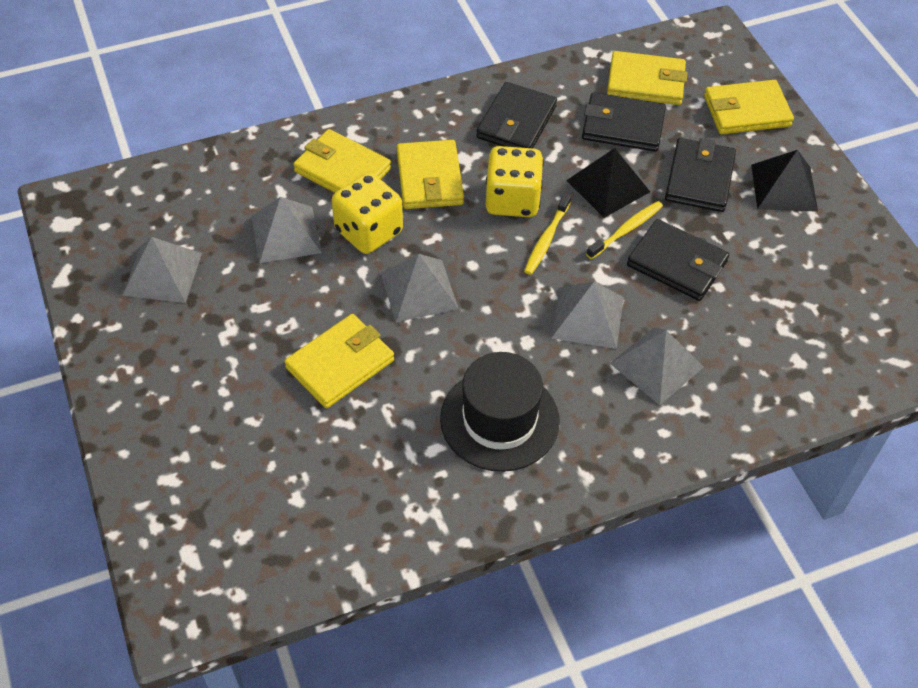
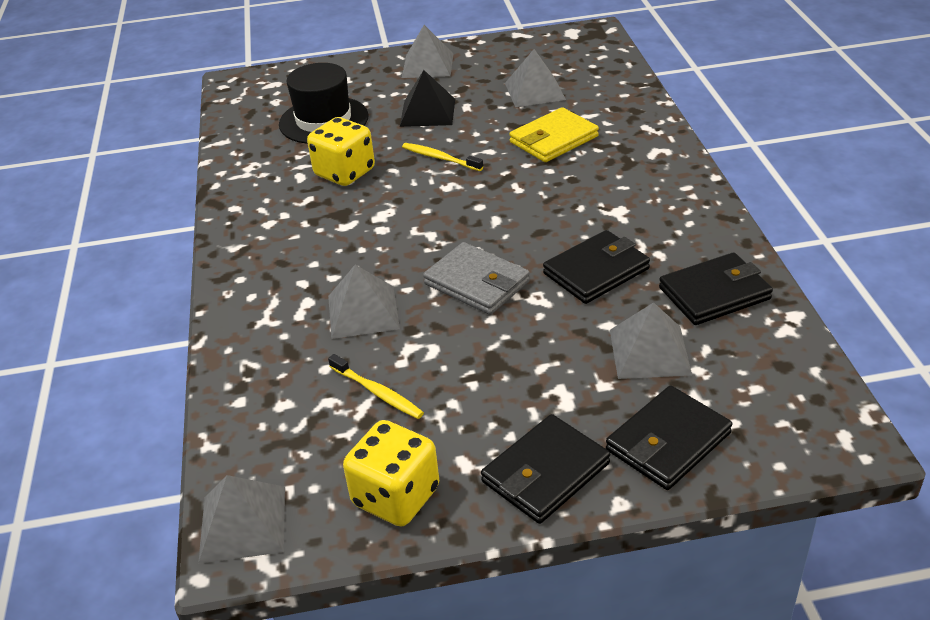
black pyramid: 2 -> 1
grey wallet: 0 -> 1
yellow wallet: 5 -> 1

